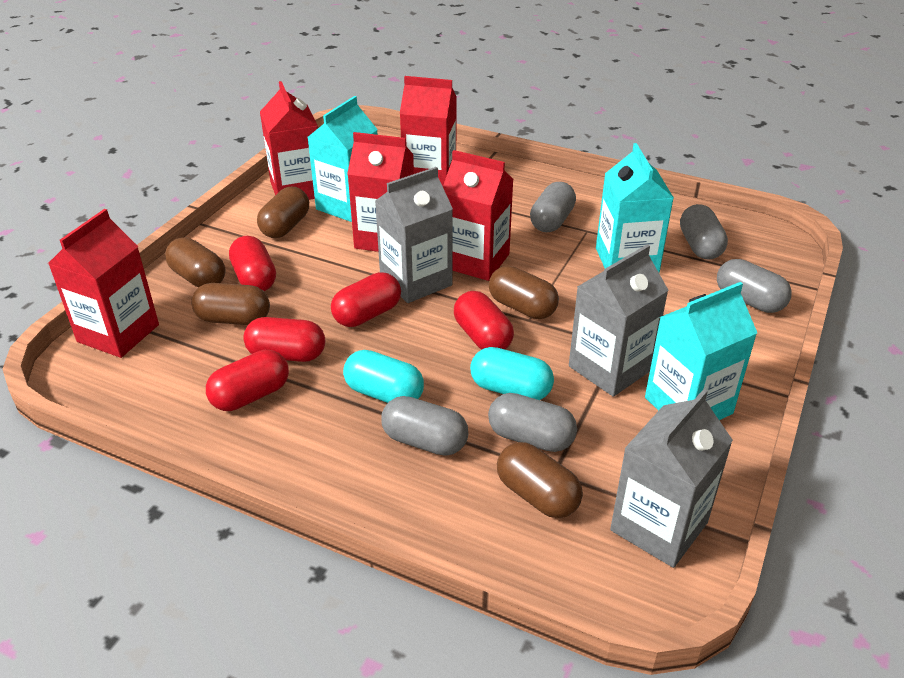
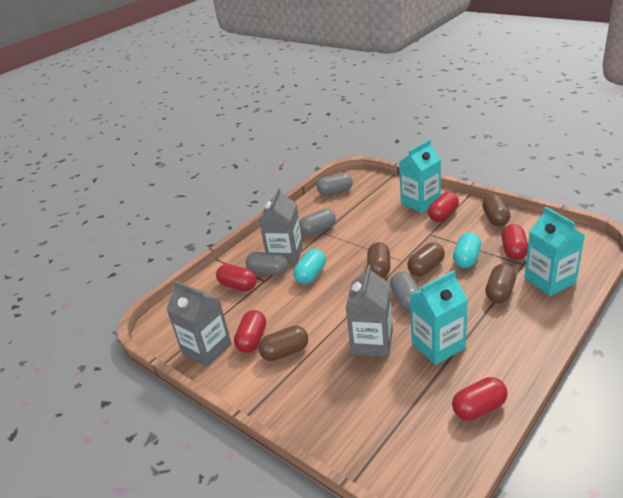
grey capsule: 5 -> 4
red carton: 5 -> 0

